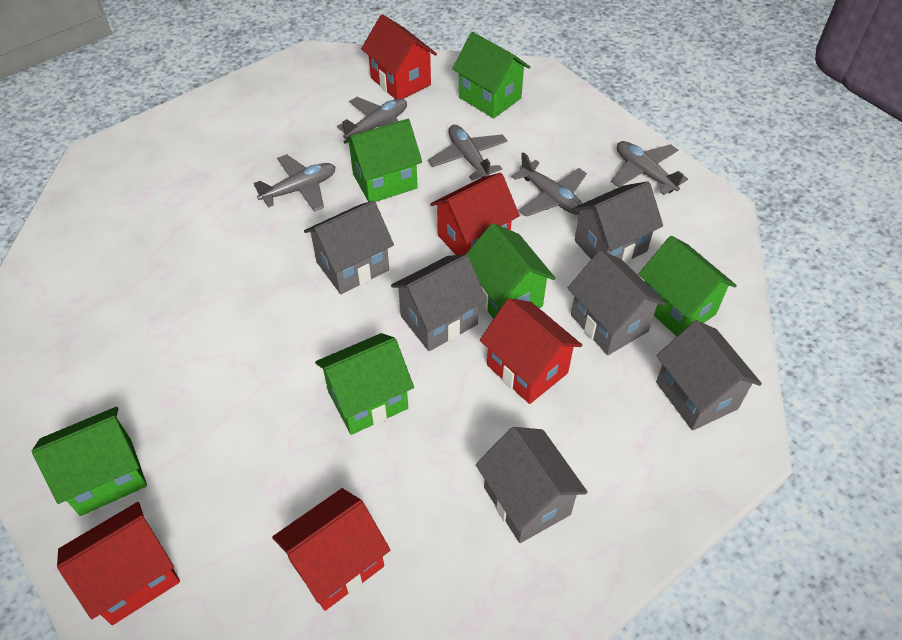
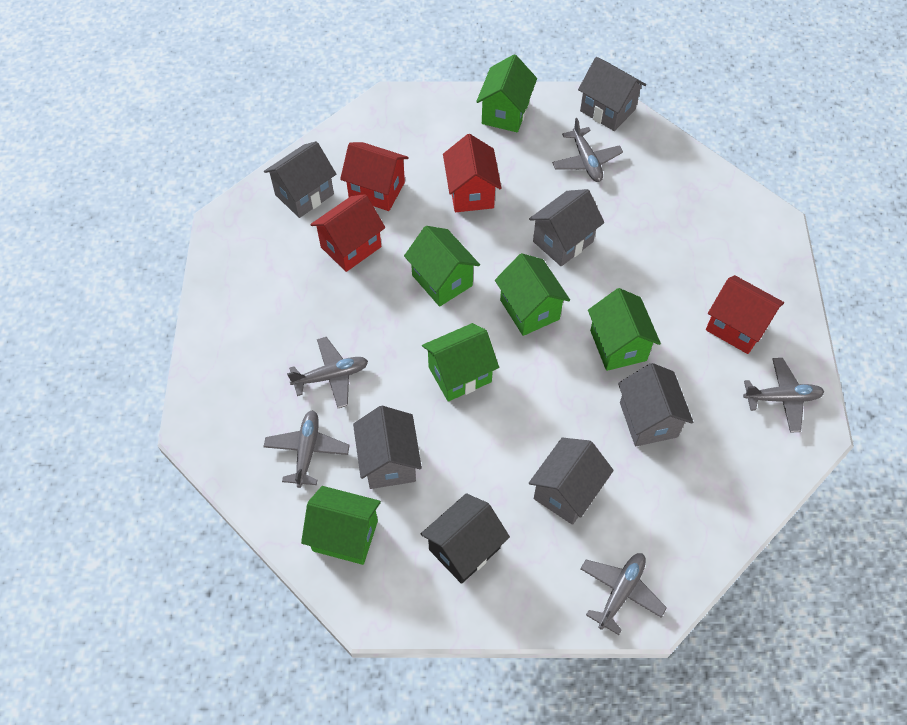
black house: 0 -> 1
red house: 5 -> 4

